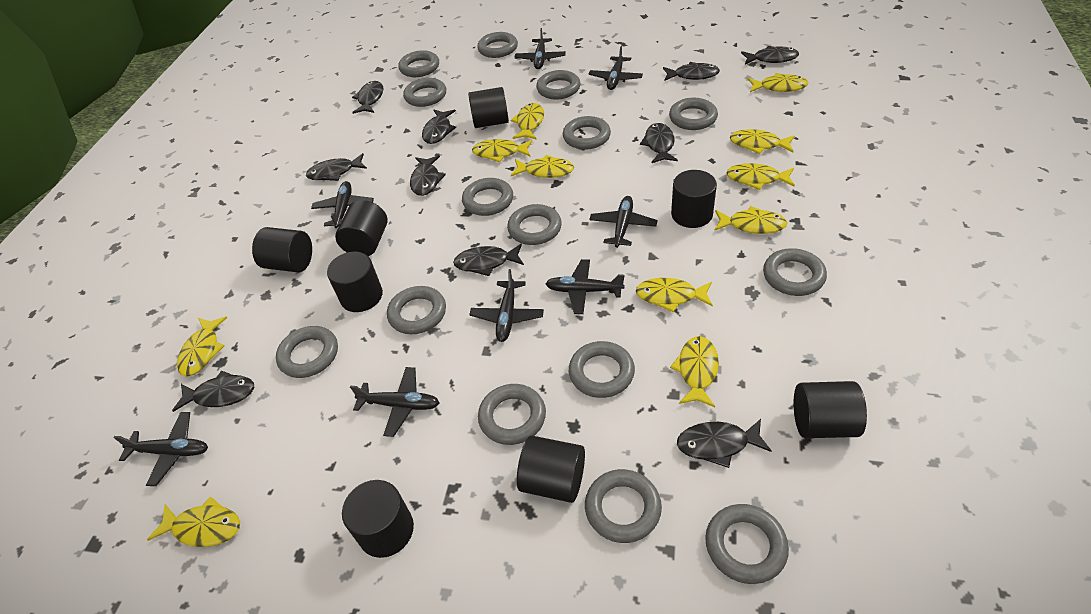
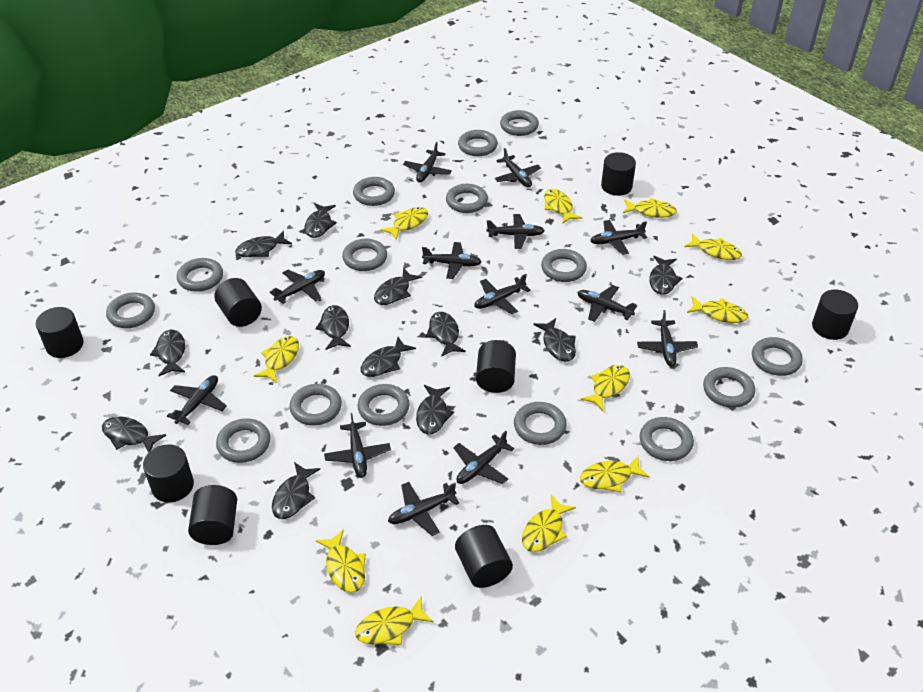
black fish: 10 -> 12
black plane: 8 -> 13

